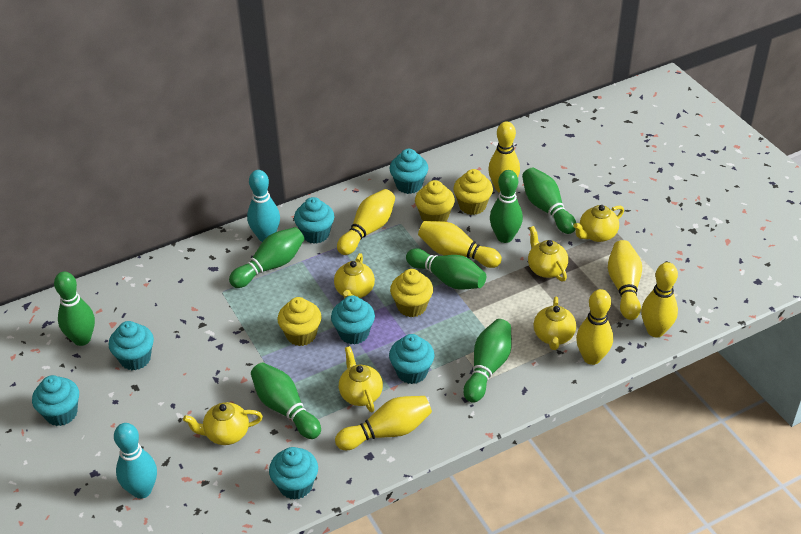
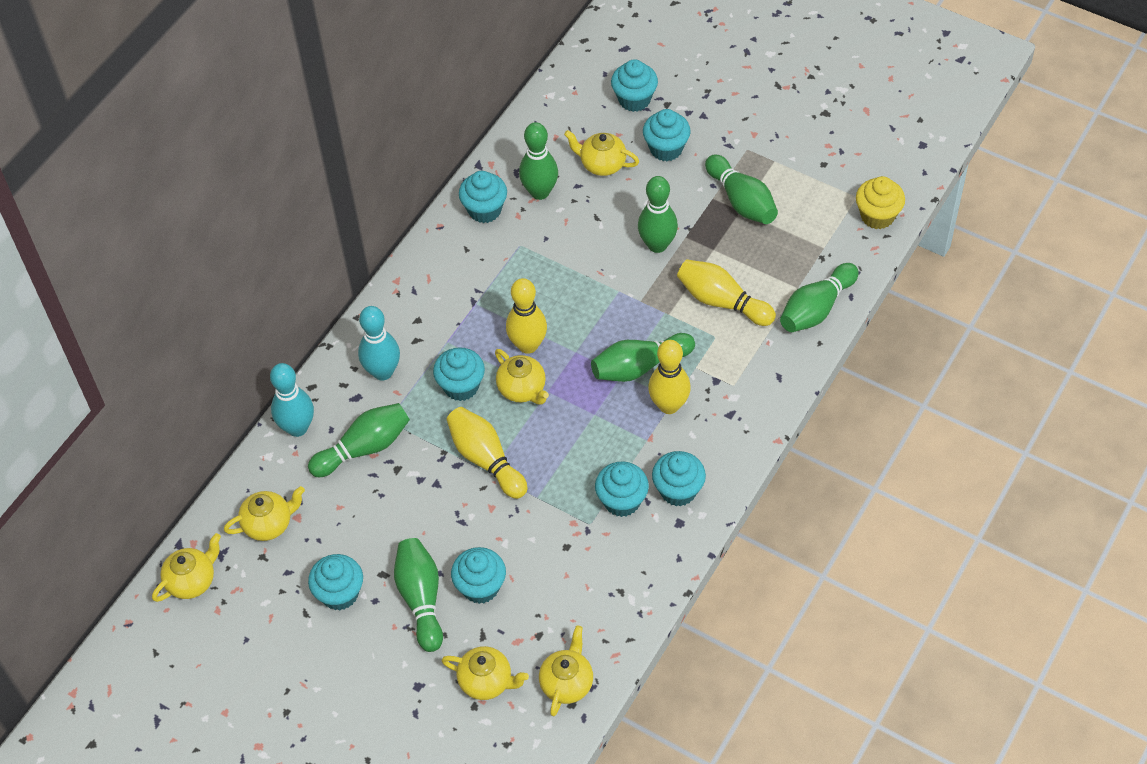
turquoise cupcake: 7 -> 8
yellow bowling pin: 7 -> 4
yellow cupcake: 4 -> 1

